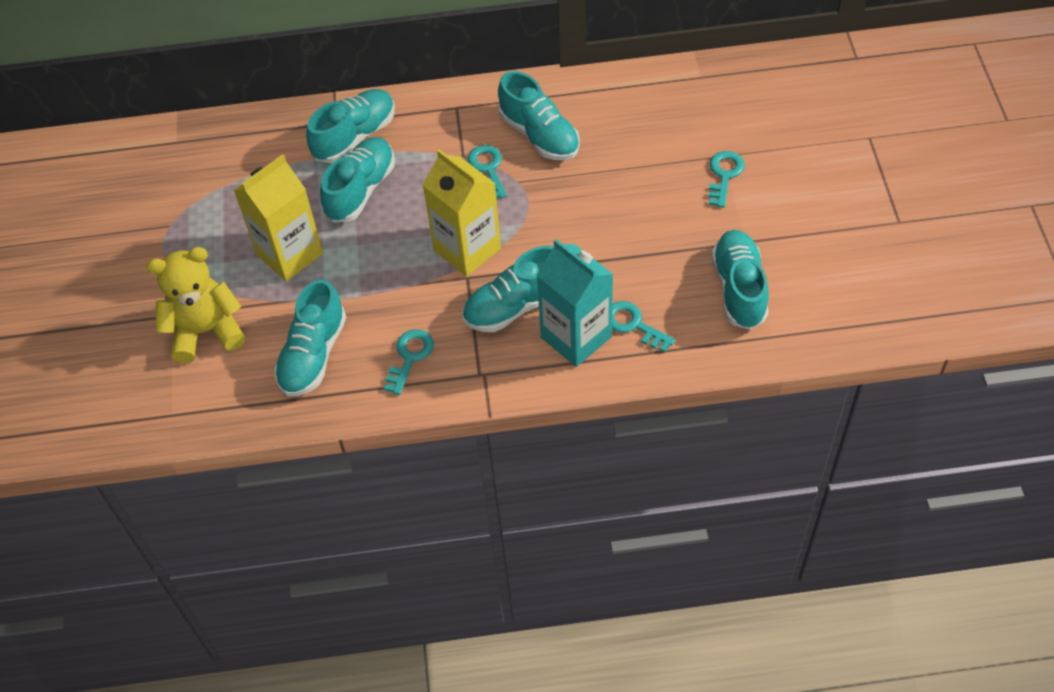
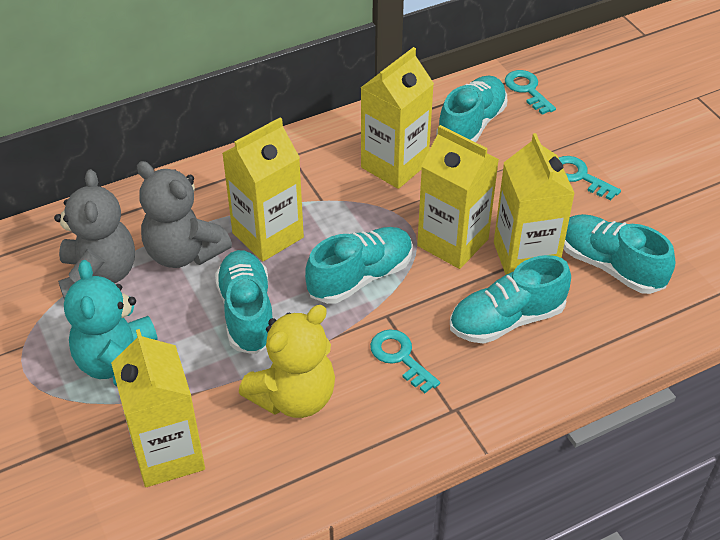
grey teddy bear: 0 -> 2
turquoise carton: 1 -> 0
turquoise key: 4 -> 3
turquoise shoe: 6 -> 5
turquoise teddy bear: 0 -> 1
yellow carton: 2 -> 5

